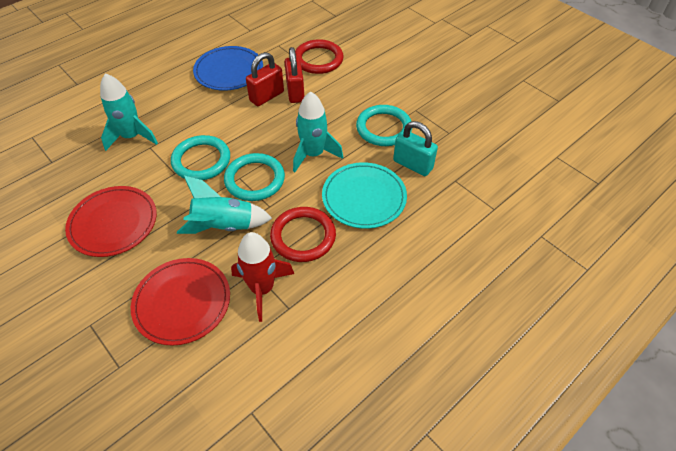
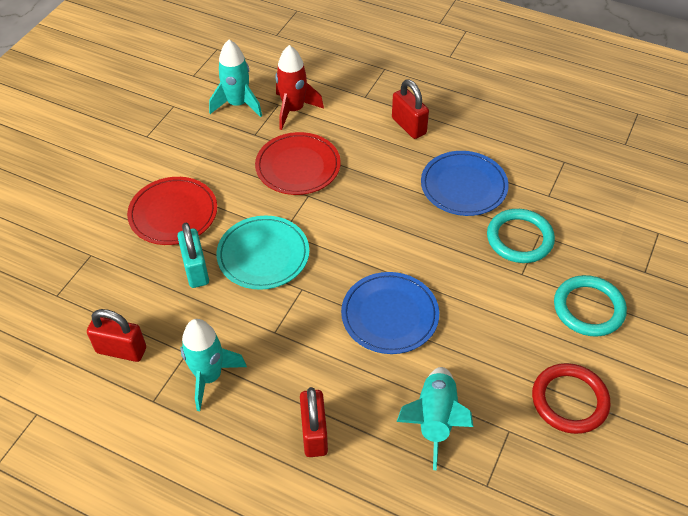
blue plate: 1 -> 2
red padlock: 2 -> 3
red ring: 2 -> 1
turquoise ring: 3 -> 2

